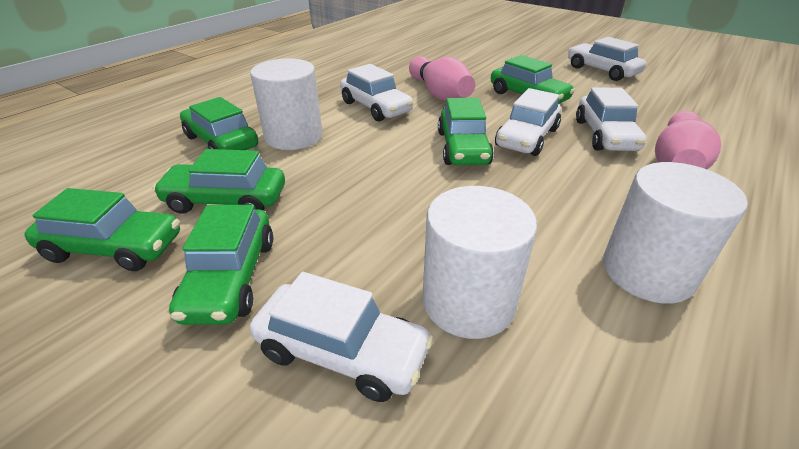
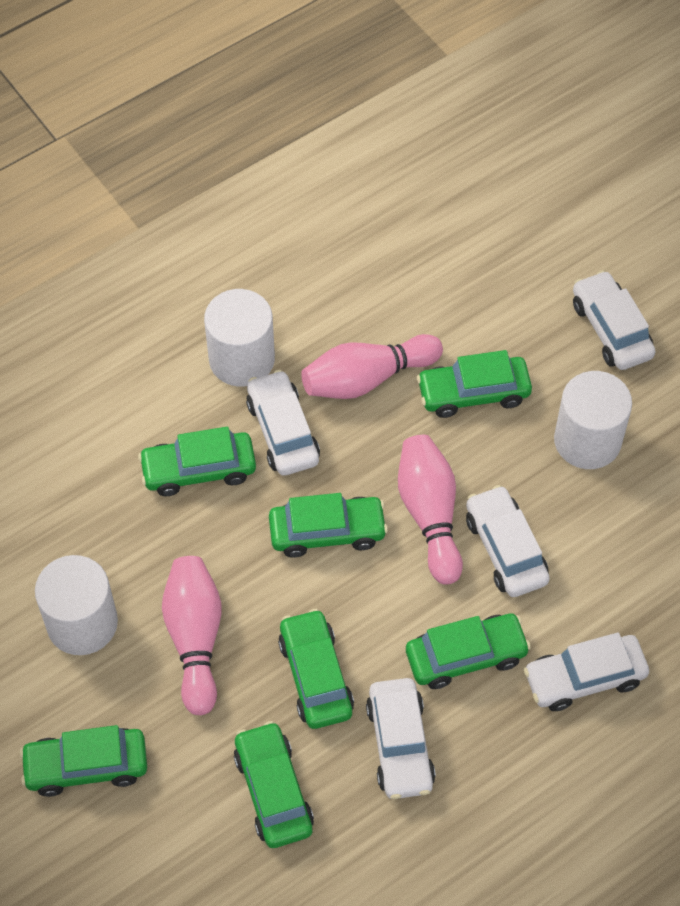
green car: 6 -> 7
pink bowling pin: 2 -> 3

